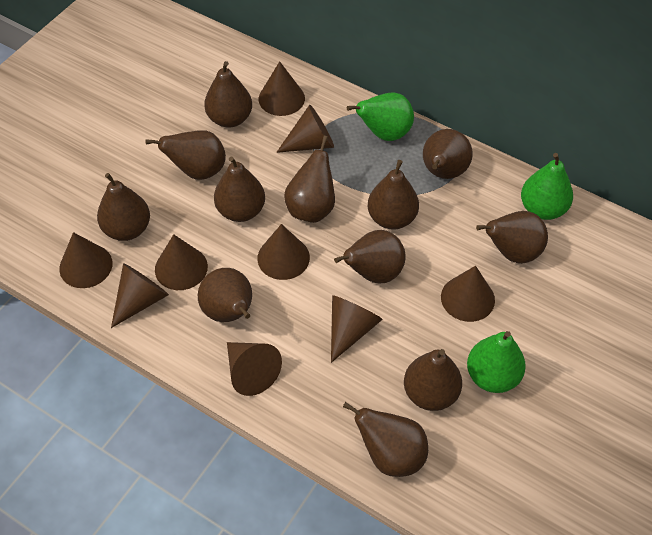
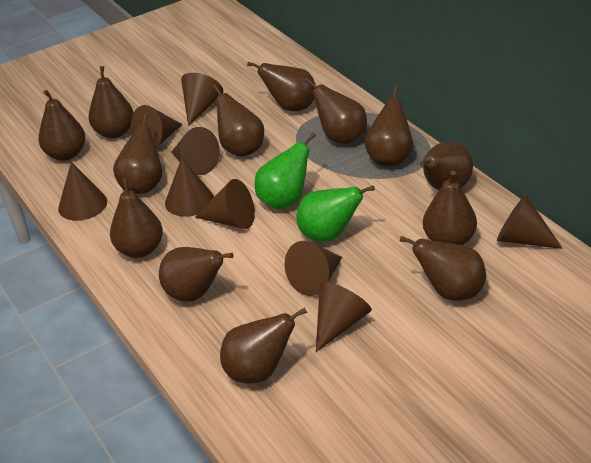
brown pear: 12 -> 13
green pear: 3 -> 2

